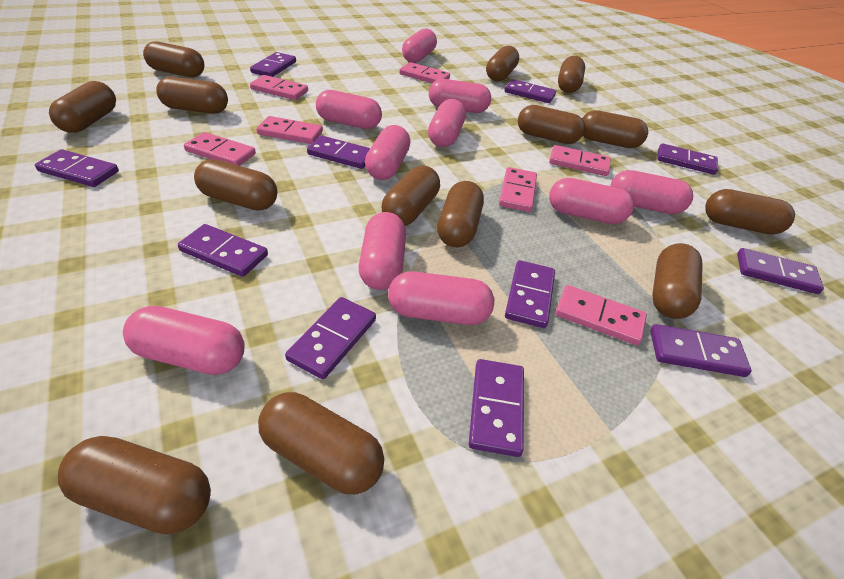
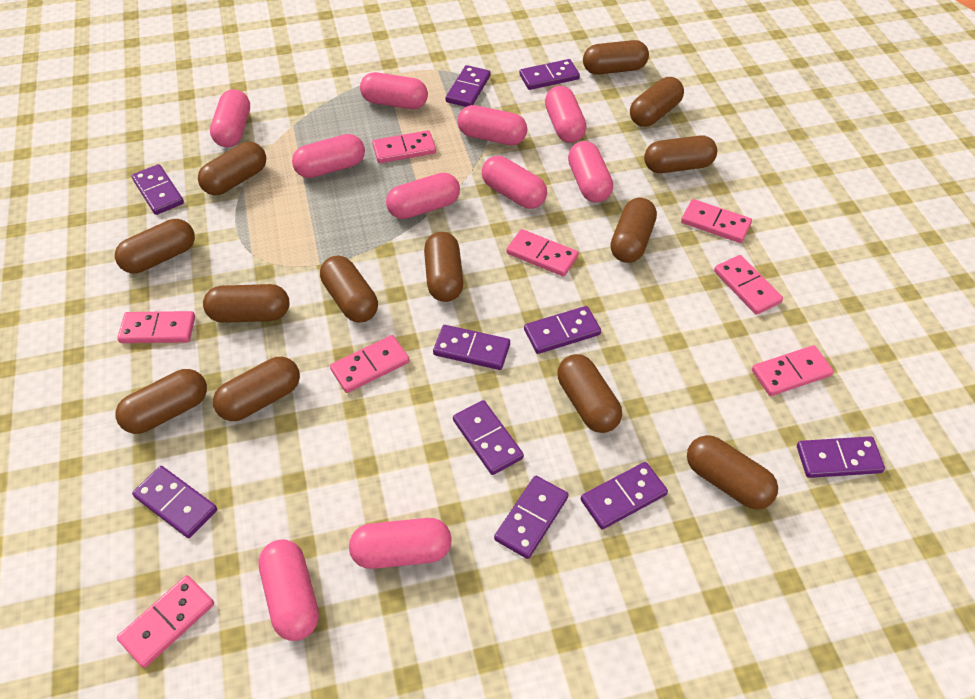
brown capsule: 14 -> 13
pink domino: 7 -> 8
purple domino: 11 -> 10

